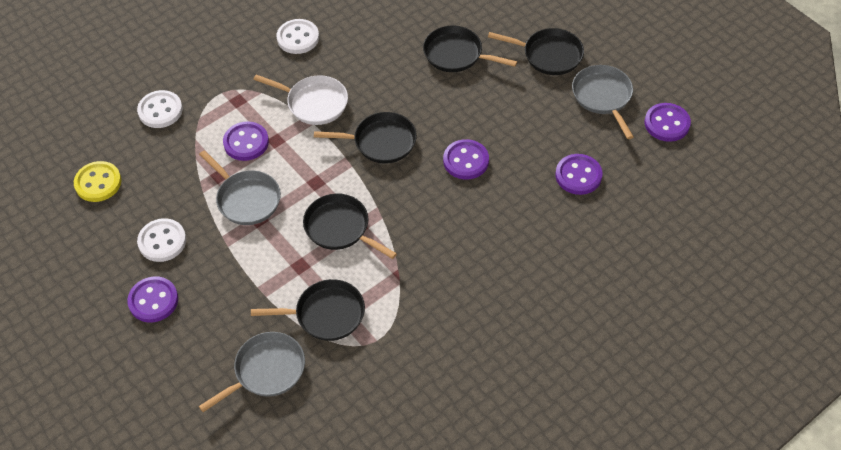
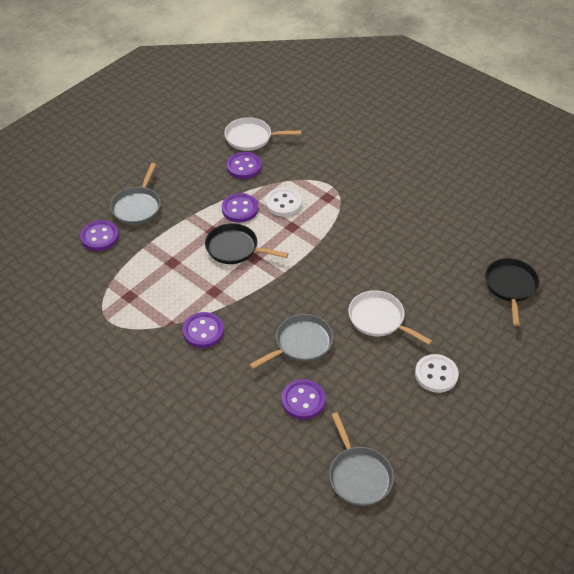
black pan: 5 -> 2
white button: 3 -> 2
white pan: 1 -> 2
yellow button: 1 -> 0

